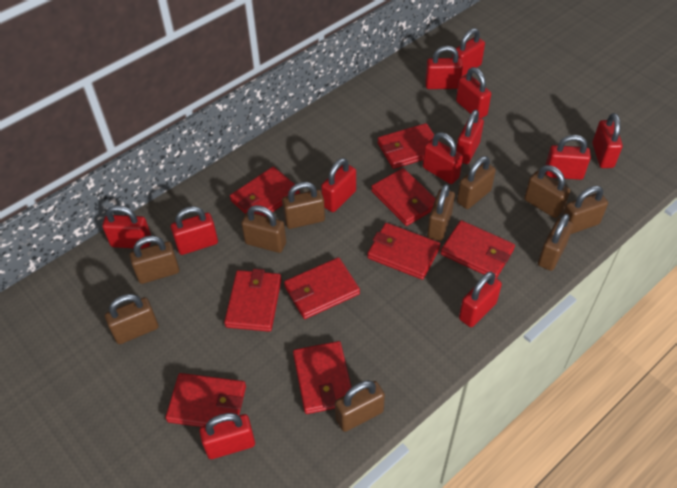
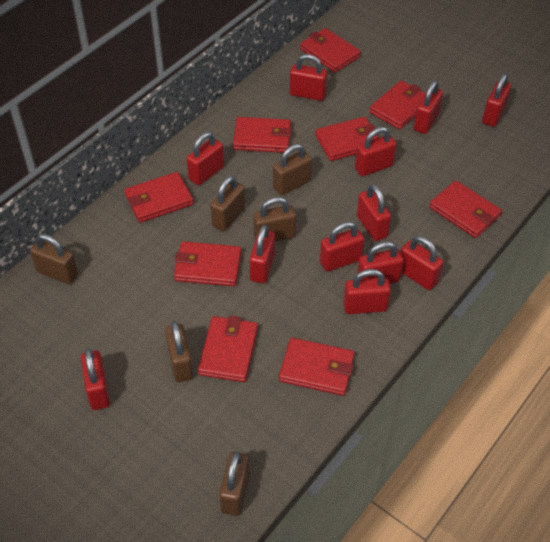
brown padlock: 10 -> 6

